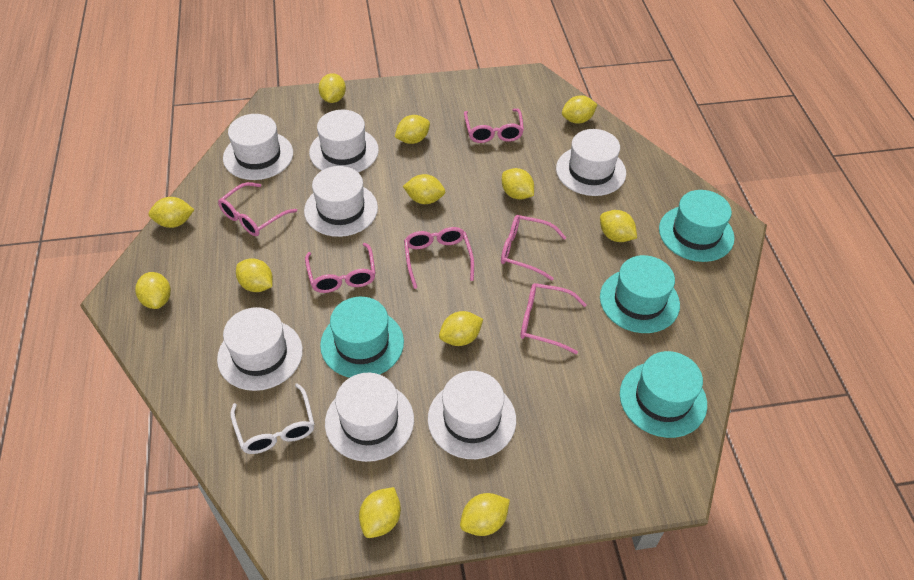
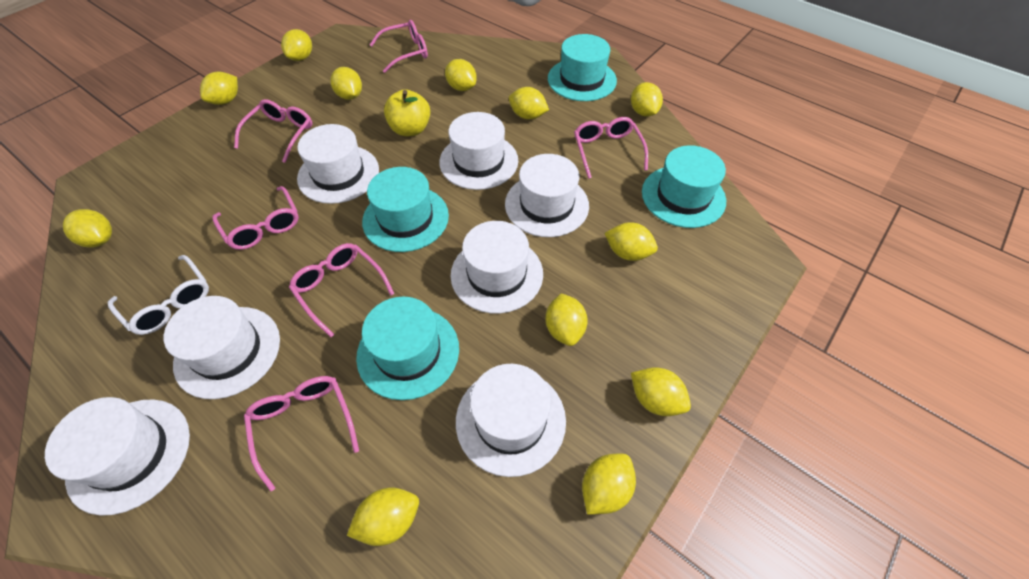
yellow apple: 0 -> 1

